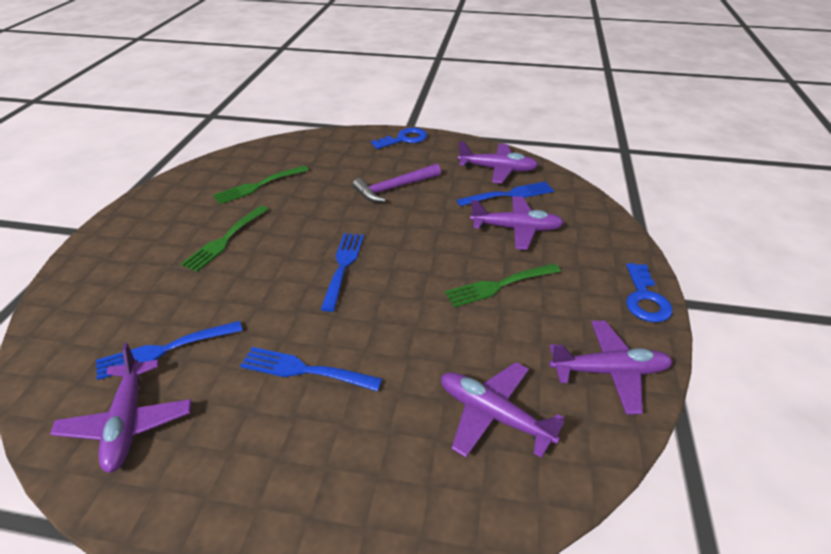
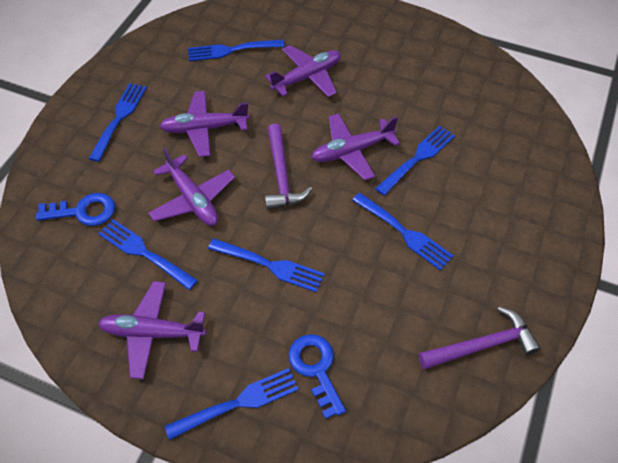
blue fork: 4 -> 7
green fork: 3 -> 0
purple hammer: 1 -> 2

